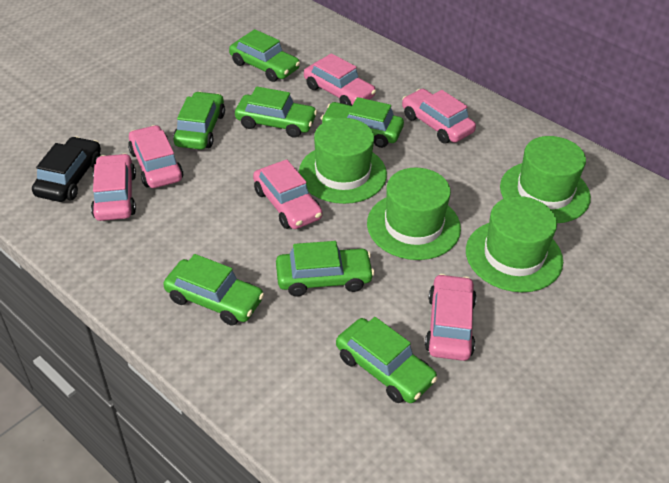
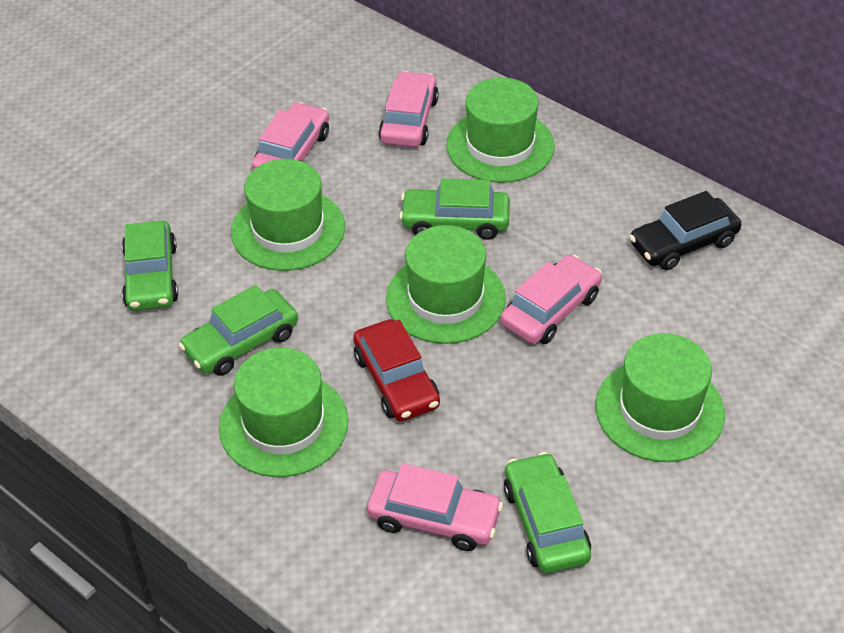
green car: 7 -> 4
green hat: 4 -> 5
pink car: 6 -> 4
red car: 0 -> 1

